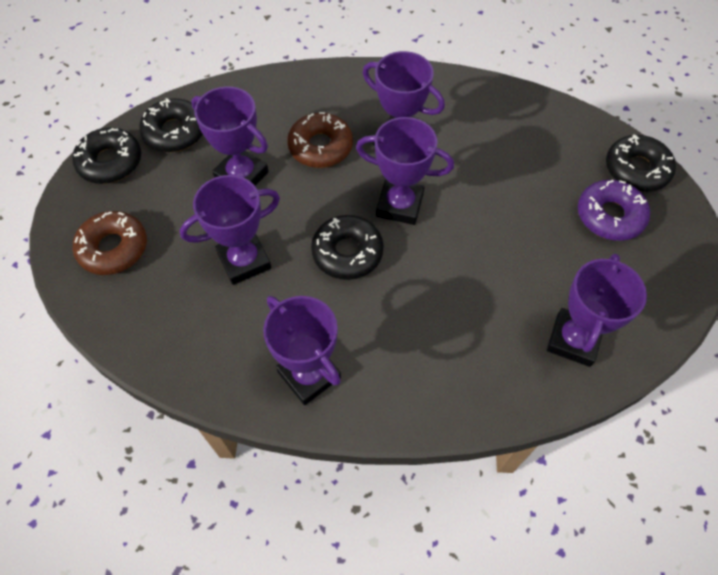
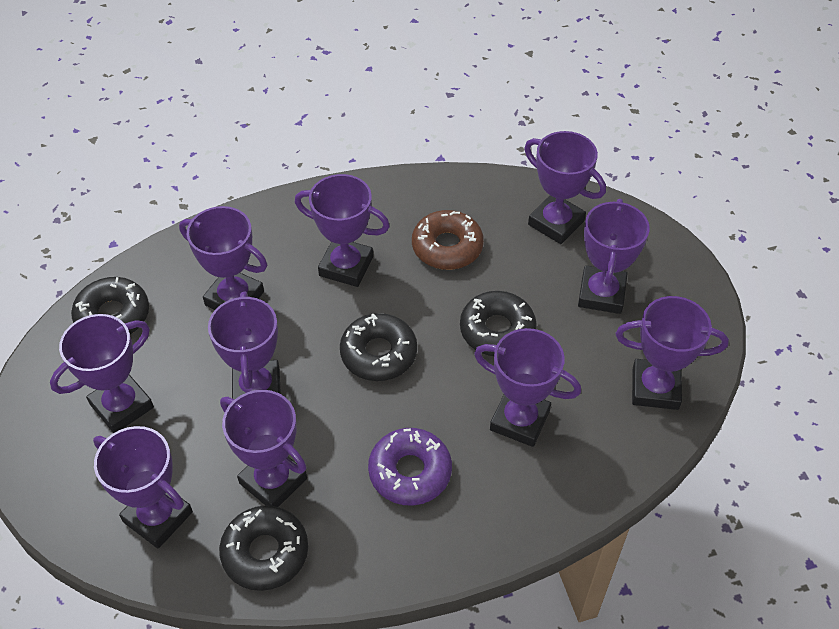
brown donut: 2 -> 1
purple trophy: 6 -> 10

